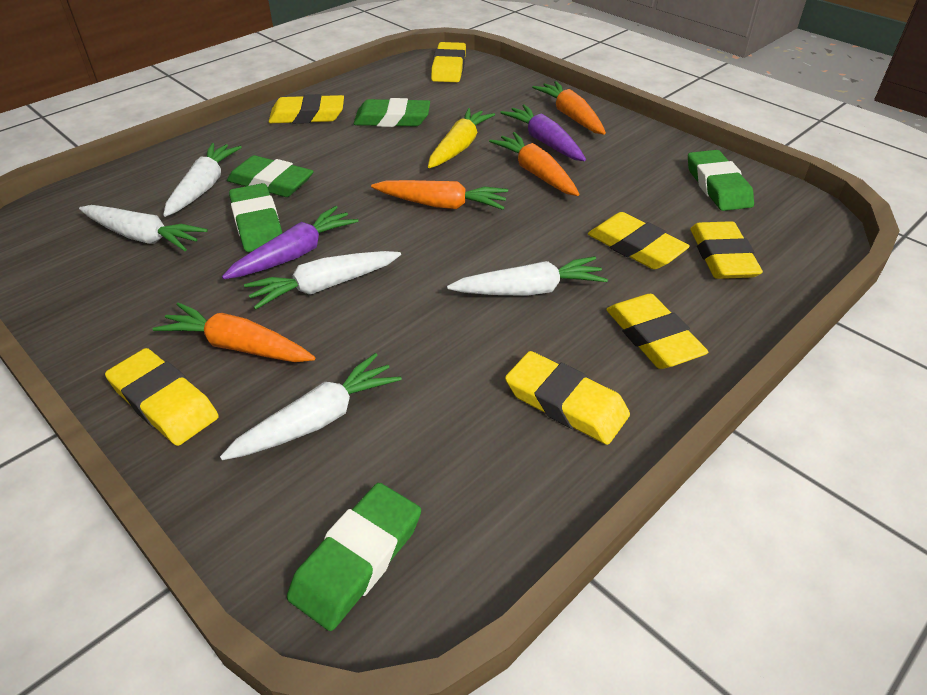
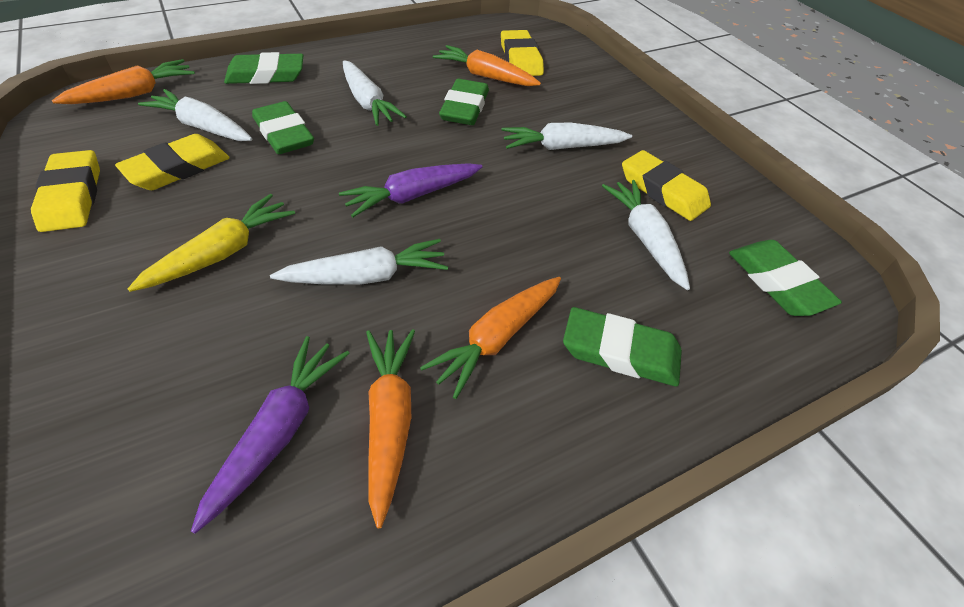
yellow eraser: 7 -> 4

